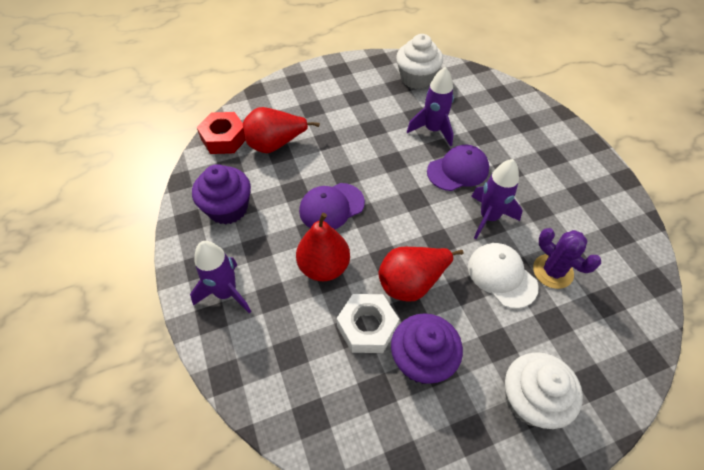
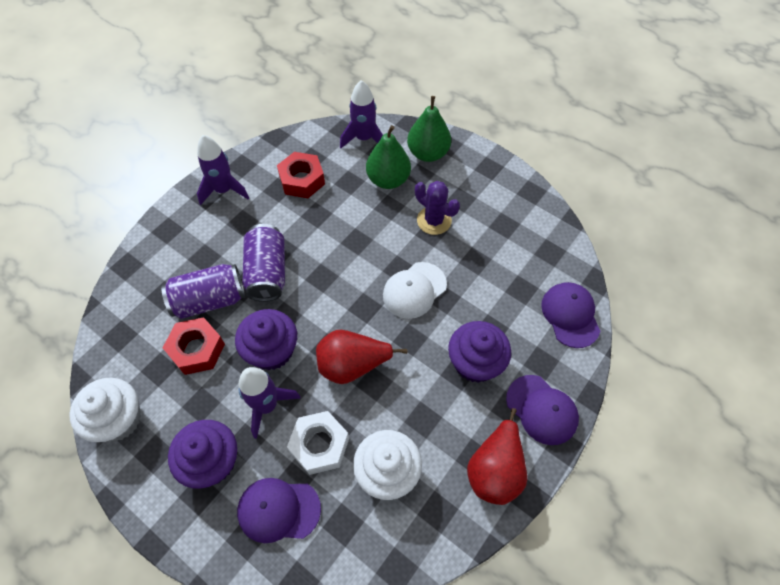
green pear: 0 -> 2
purple can: 0 -> 2
purple cap: 2 -> 3
purple cupcake: 2 -> 3
red nut: 1 -> 2
red pear: 3 -> 2

